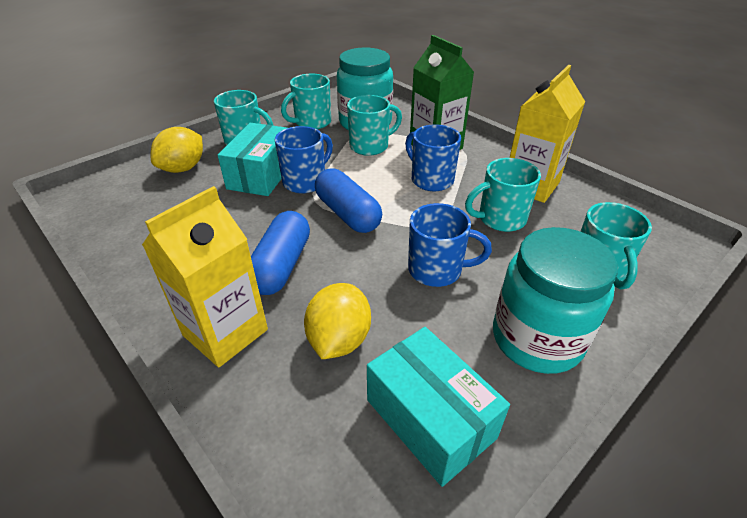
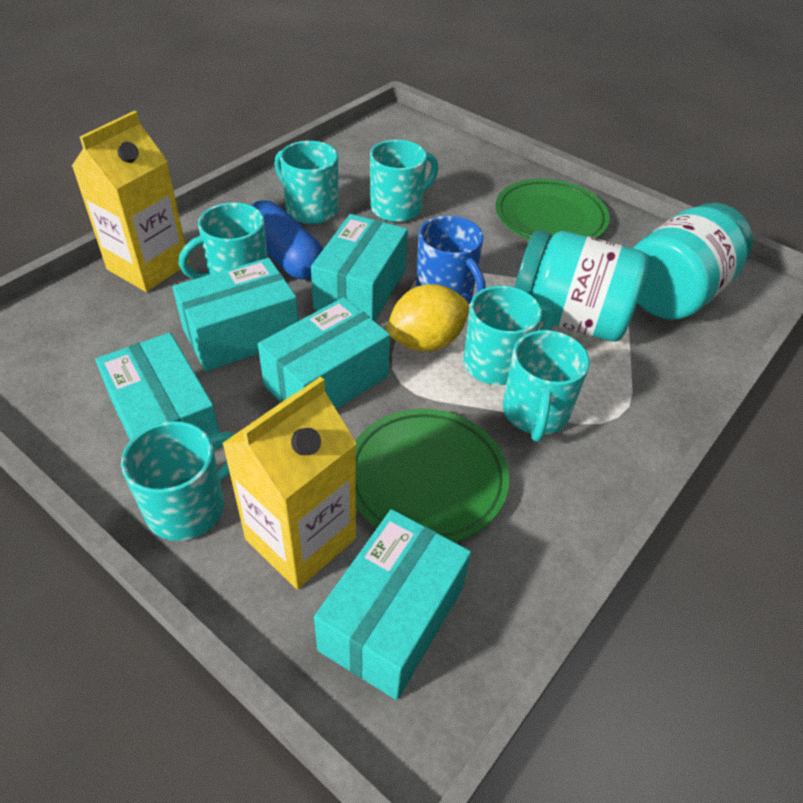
blue capsule: 2 -> 1
blue mug: 3 -> 1
green carton: 1 -> 0
green plate: 0 -> 2
turquoise box: 2 -> 5
turquoise mug: 5 -> 6
yellow lemon: 2 -> 1

